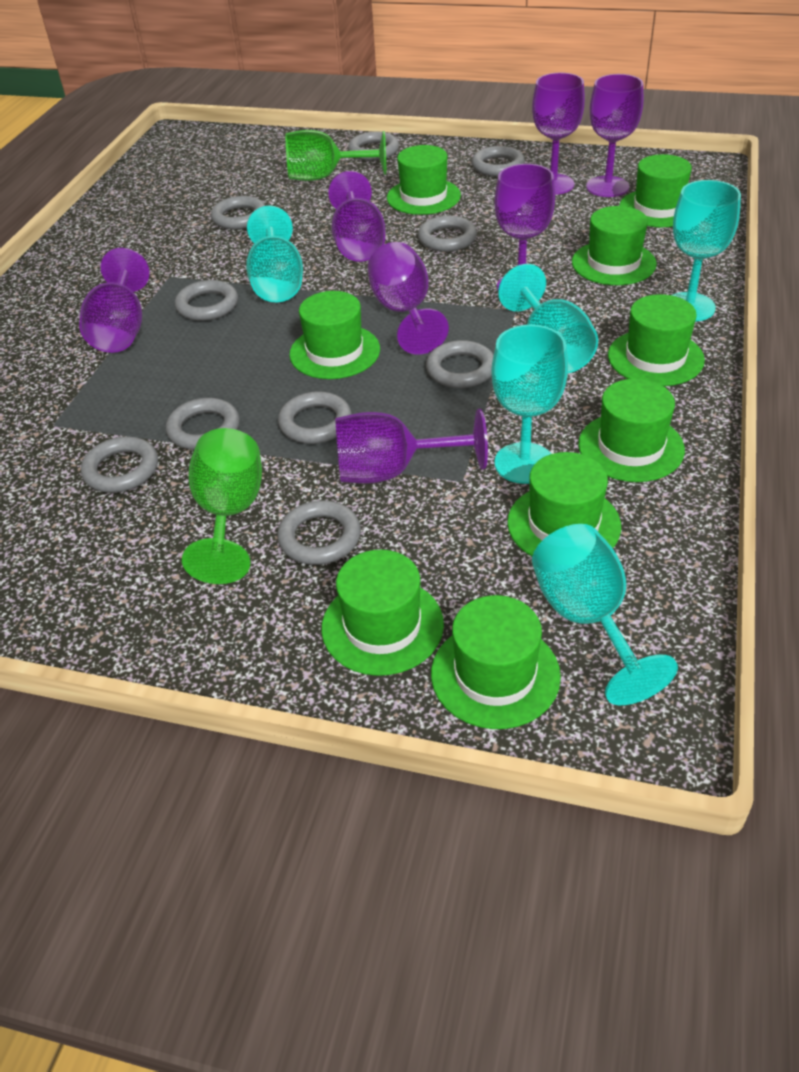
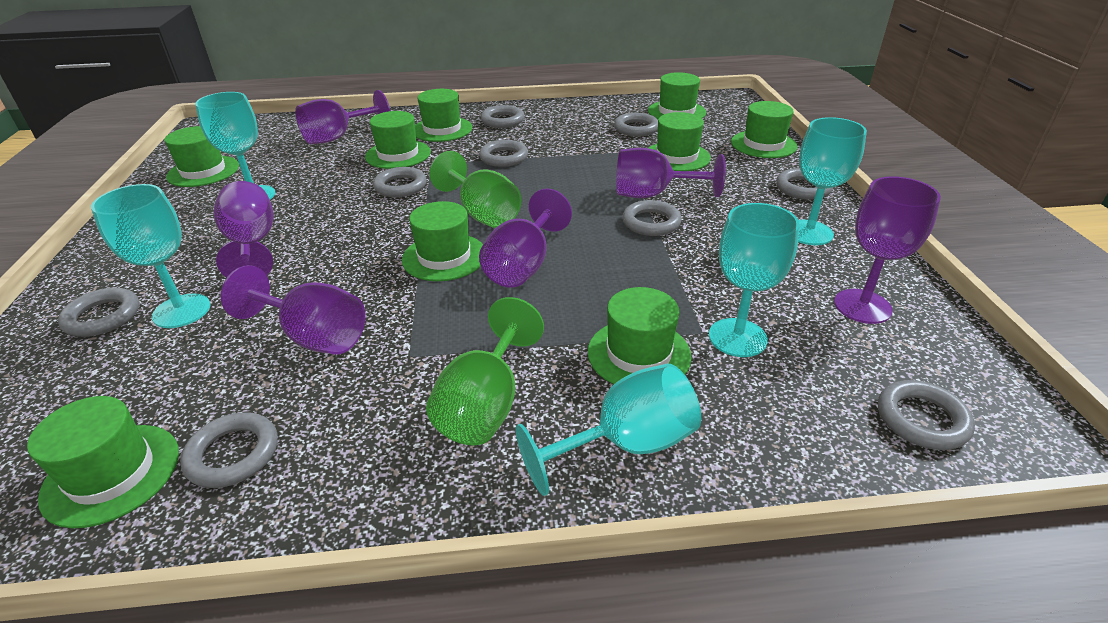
grey ring: 10 -> 9
purple goblet: 7 -> 6

